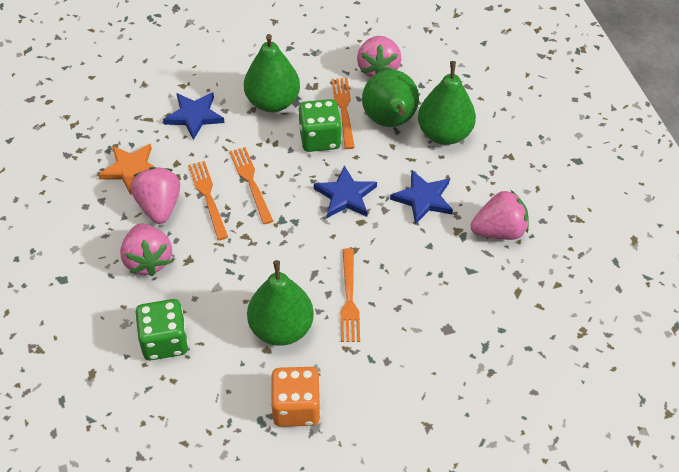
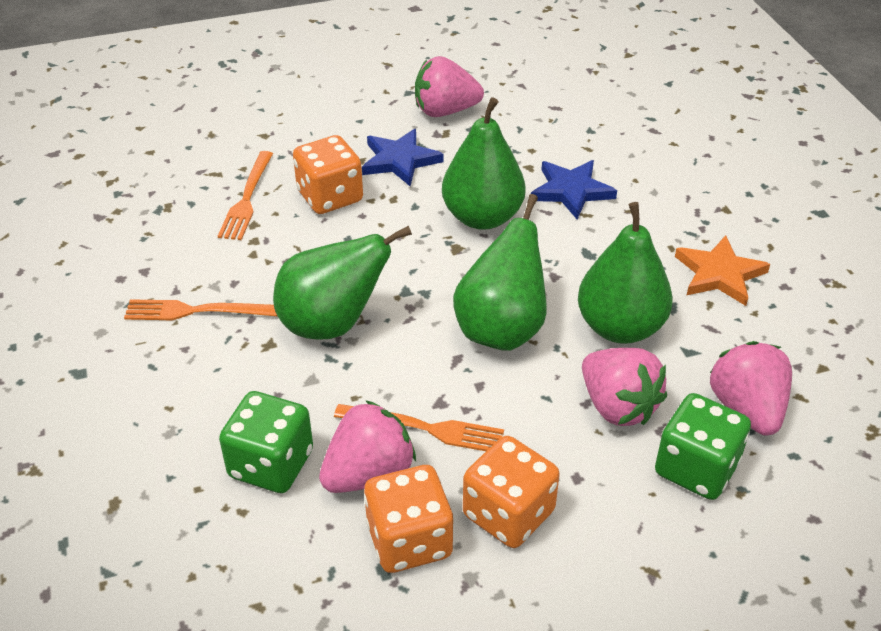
blue star: 3 -> 2
orange dice: 1 -> 3
orange fork: 4 -> 3

